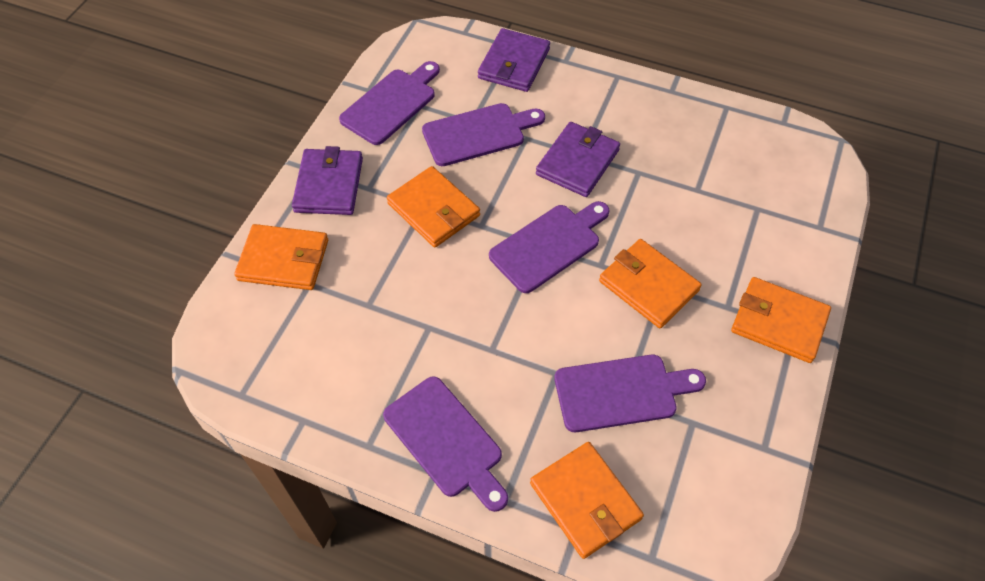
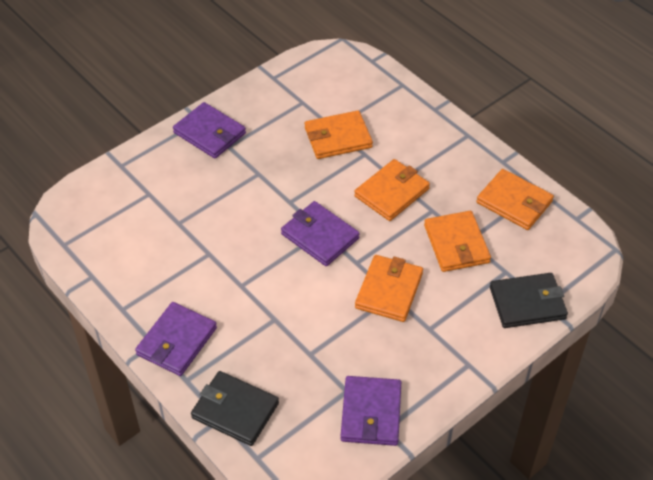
black wallet: 0 -> 2
purple cutting board: 5 -> 0
purple wallet: 3 -> 4

